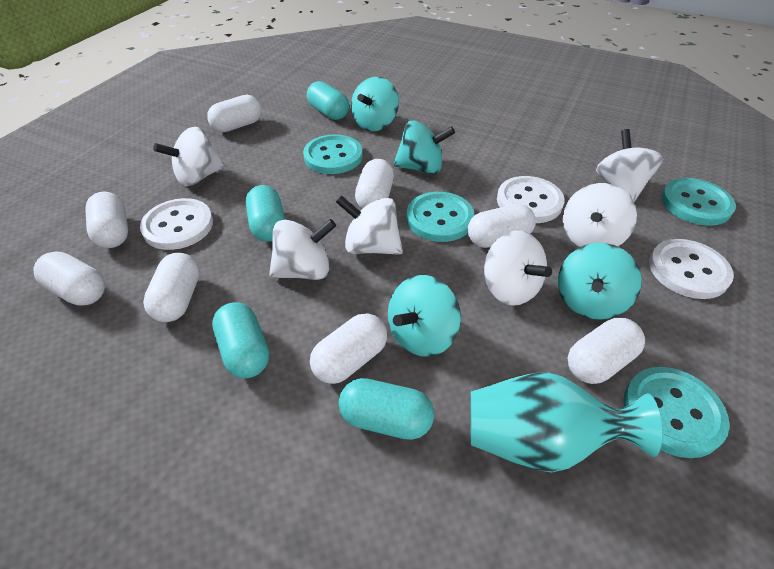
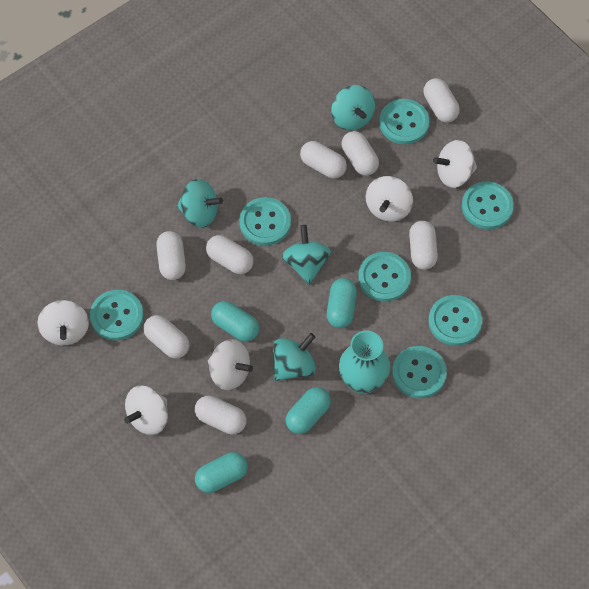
turquoise button: 4 -> 7
white button: 3 -> 0
white spinning top: 6 -> 5

